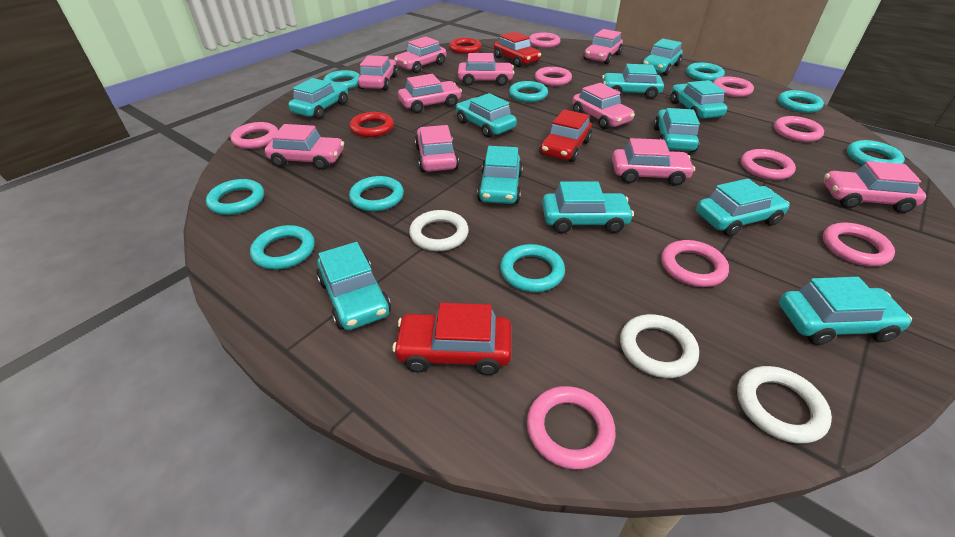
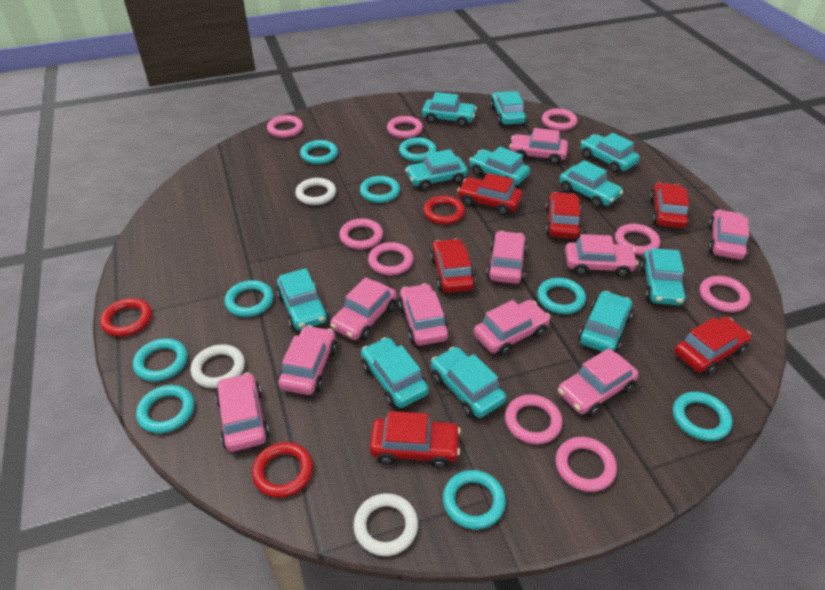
red car: 3 -> 6
red ring: 2 -> 3

